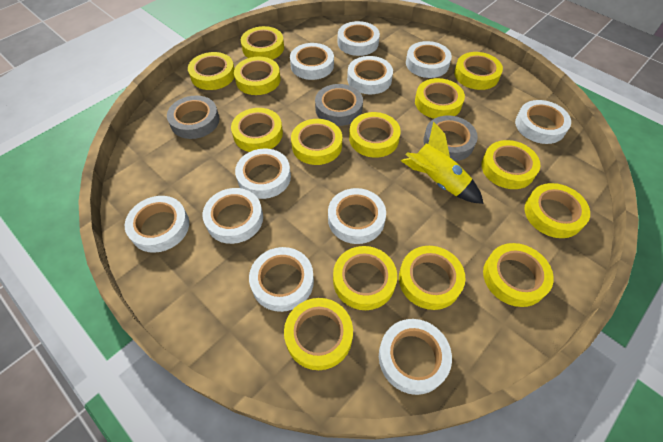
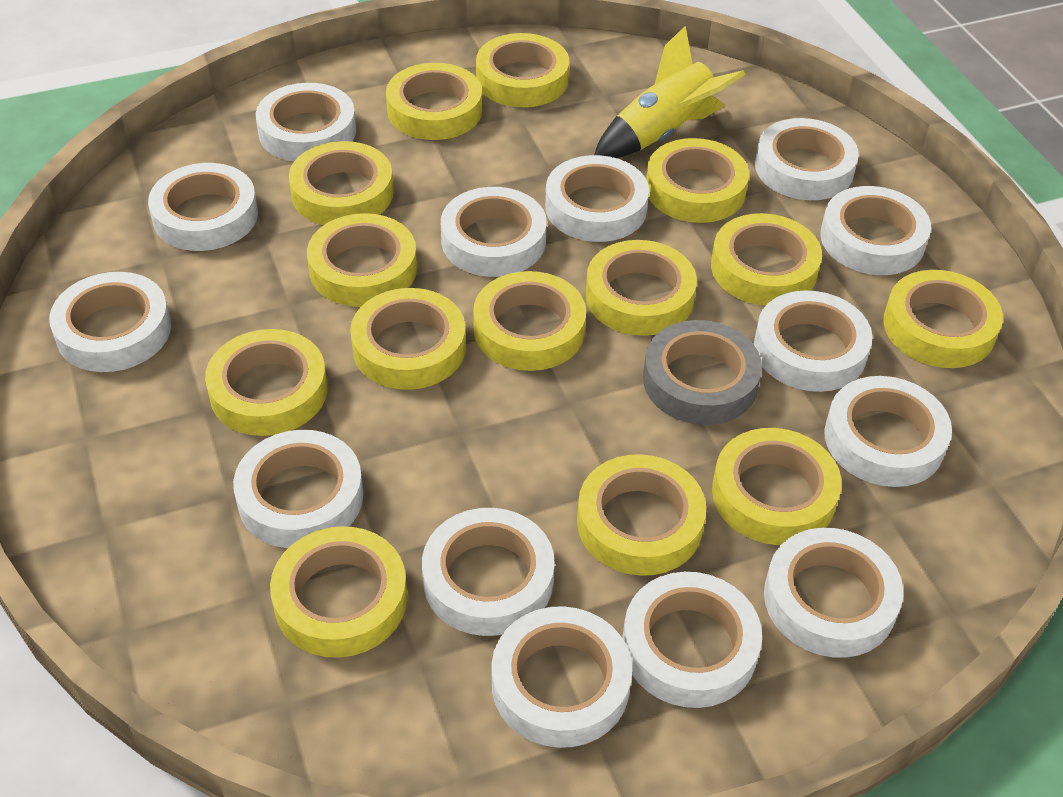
grey tape: 3 -> 1
white tape: 11 -> 14

